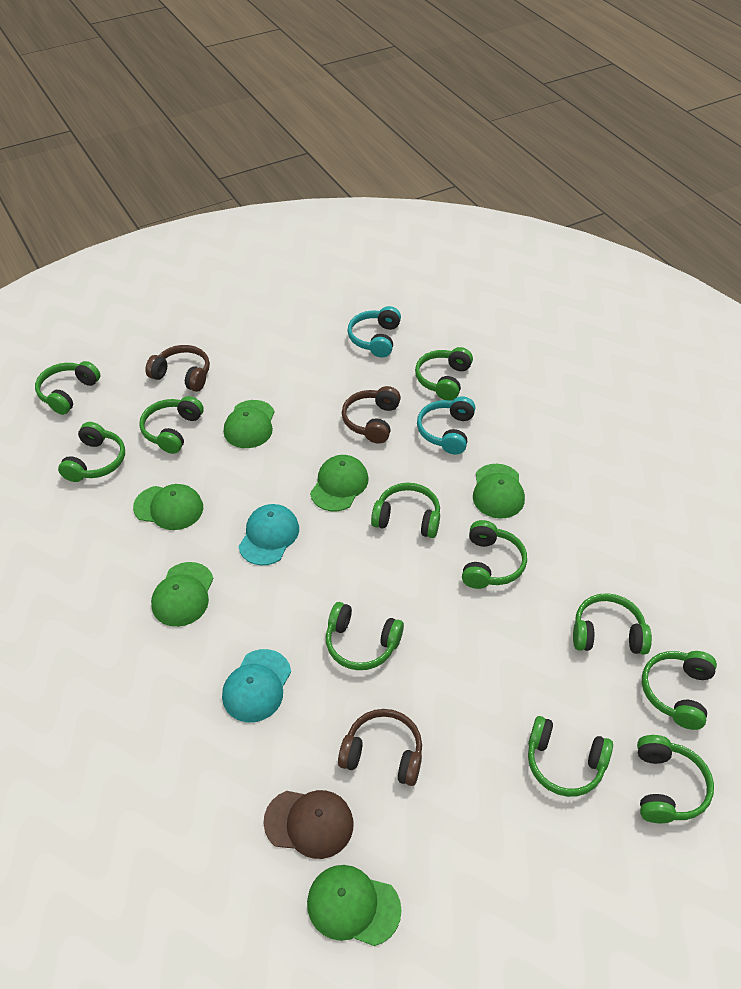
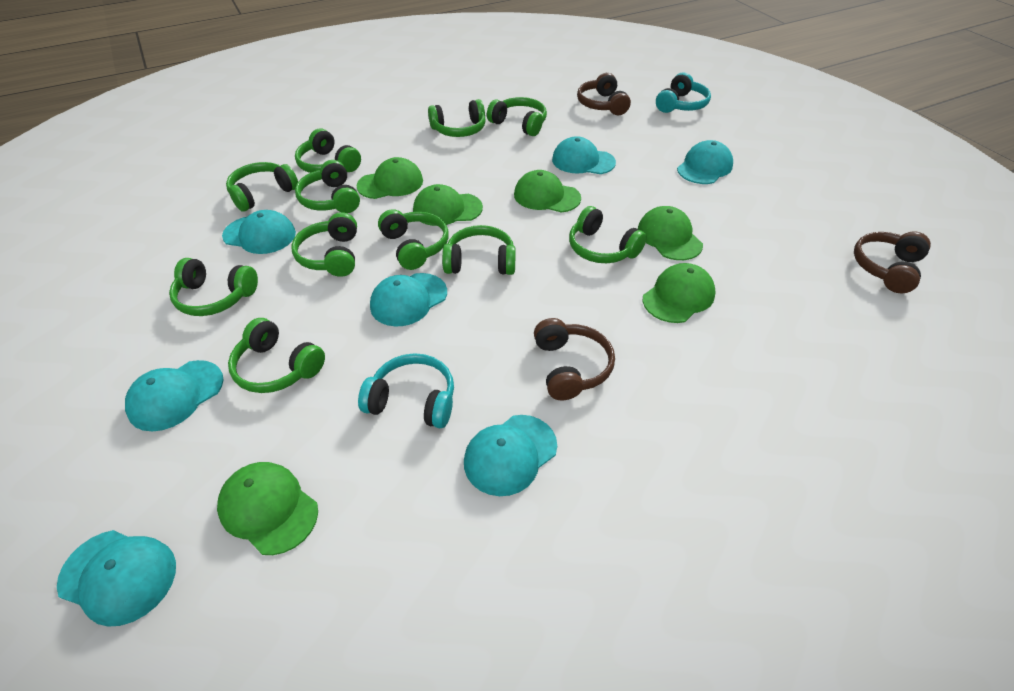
brown cap: 1 -> 0
turquoise cap: 2 -> 7

